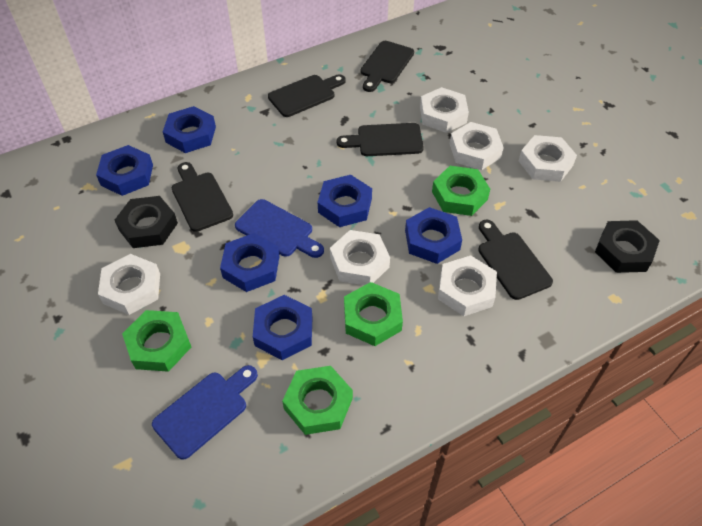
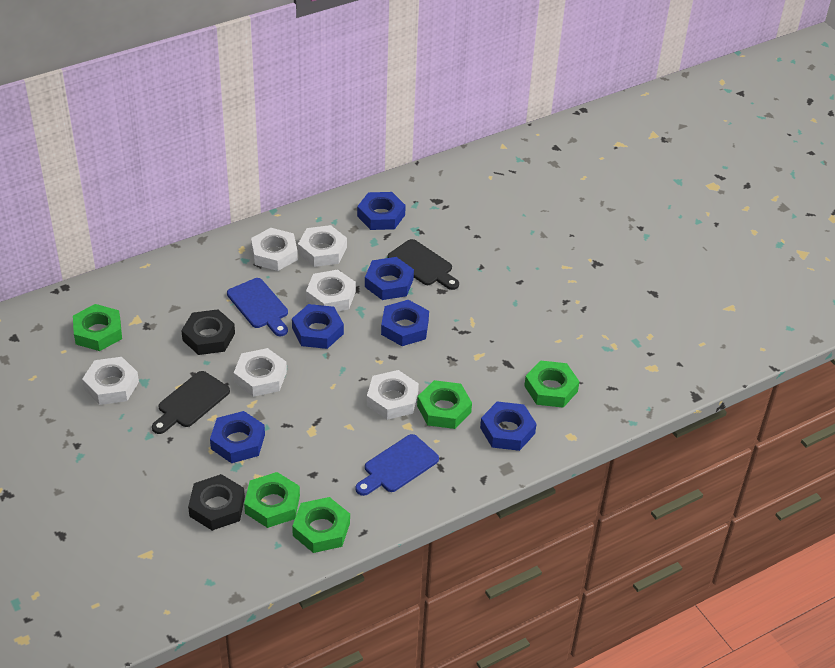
black cutting board: 5 -> 2
green nut: 4 -> 5

